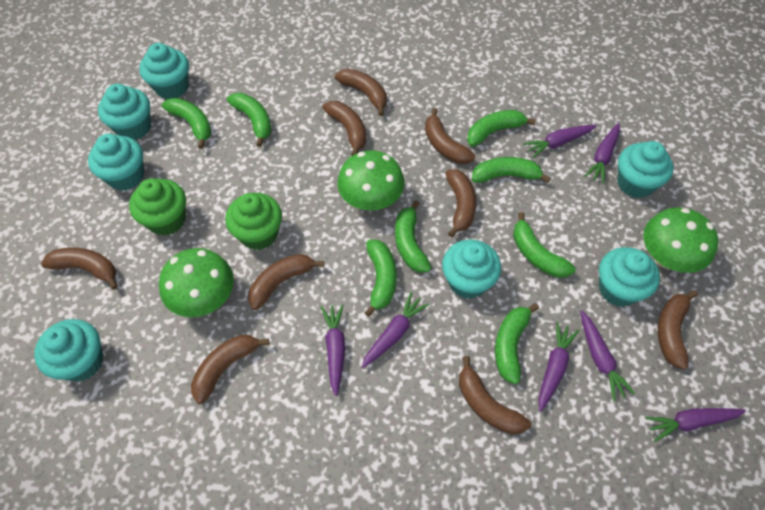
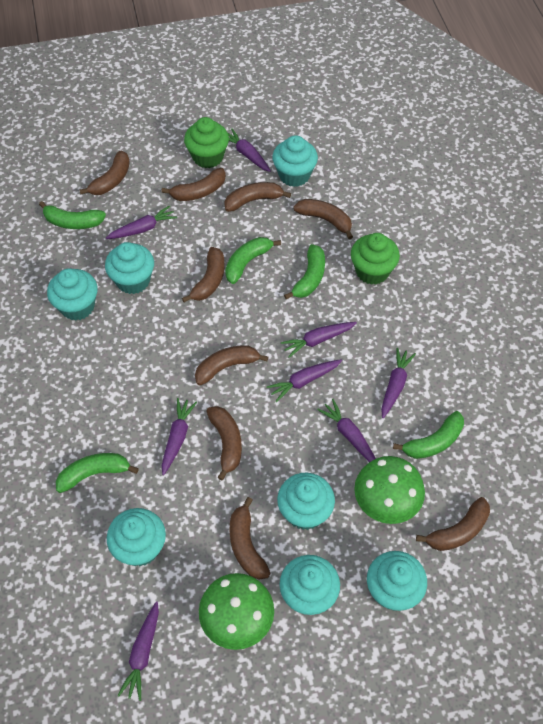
green banana: 8 -> 5
green mushroom: 3 -> 2
purple carrot: 7 -> 8

